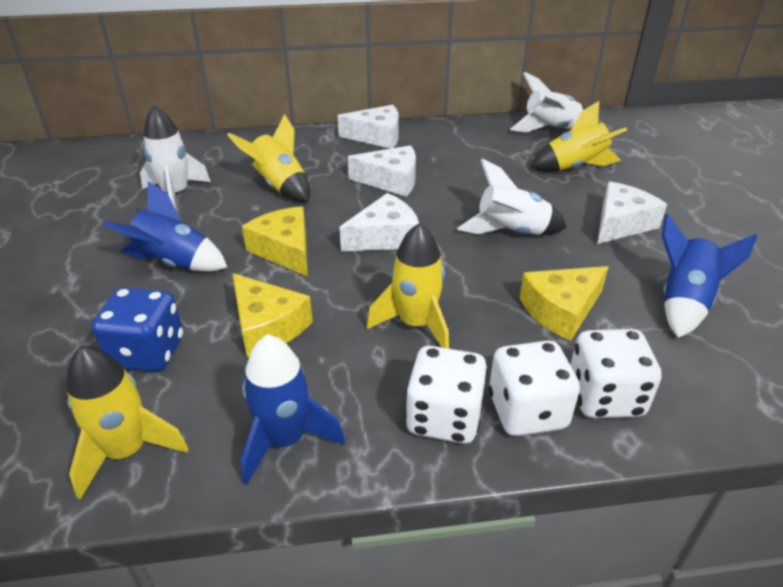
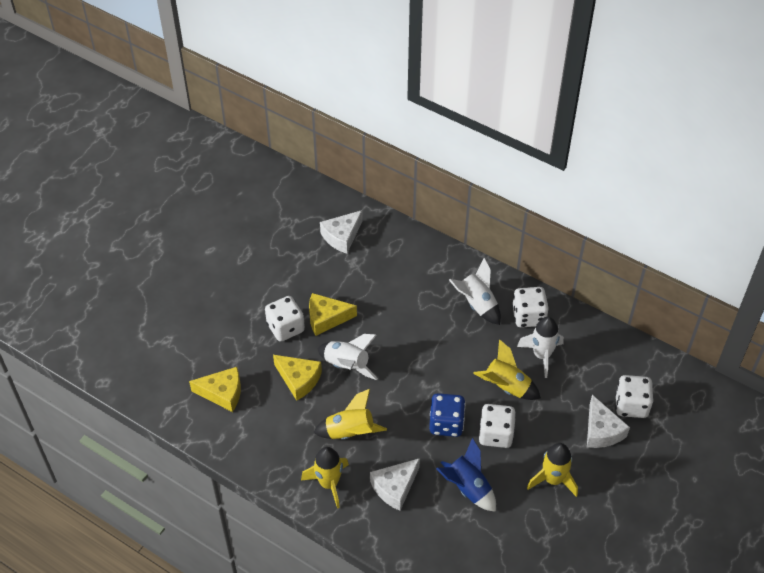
blue rocket: 3 -> 1
white cheese: 4 -> 3
white dice: 3 -> 4

